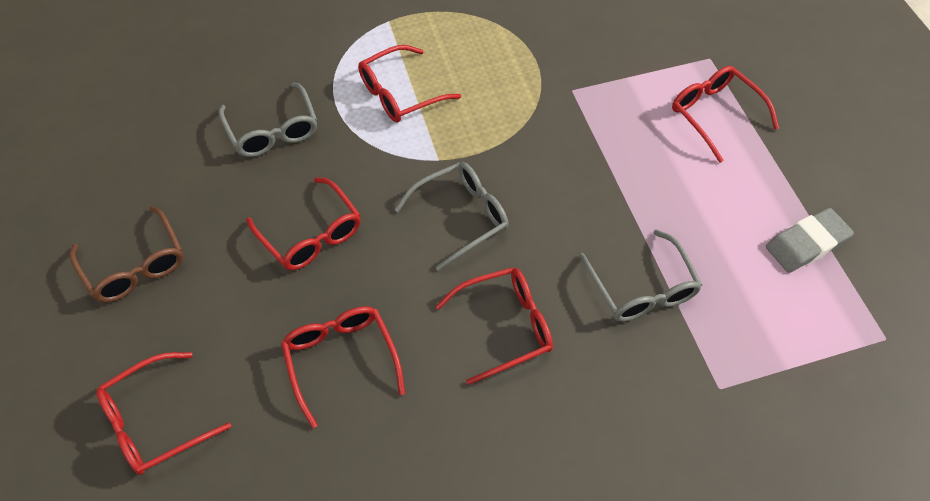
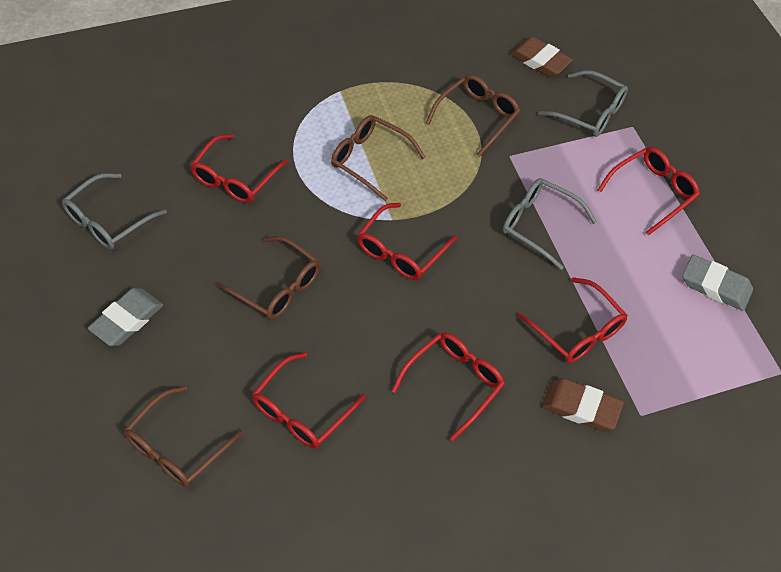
brown eraser: 0 -> 2
brown glasses: 1 -> 4
grey eraser: 1 -> 2

